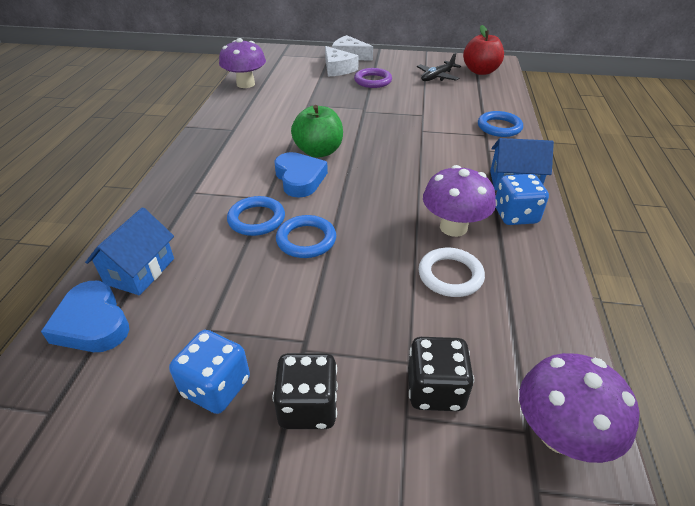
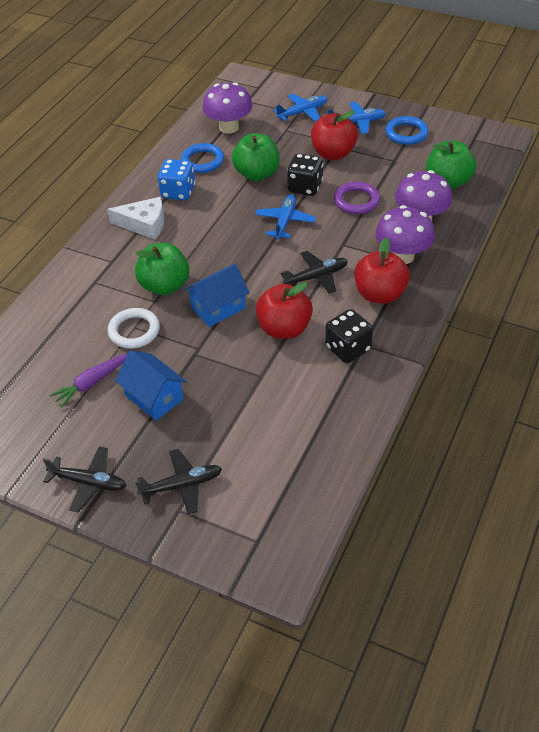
black plane: 1 -> 3
blue dice: 2 -> 1
blue heart: 2 -> 0
blue plane: 0 -> 3
blue ring: 3 -> 2
green apple: 1 -> 3
purple carrot: 0 -> 1
red apple: 1 -> 3
white cheese: 2 -> 1

